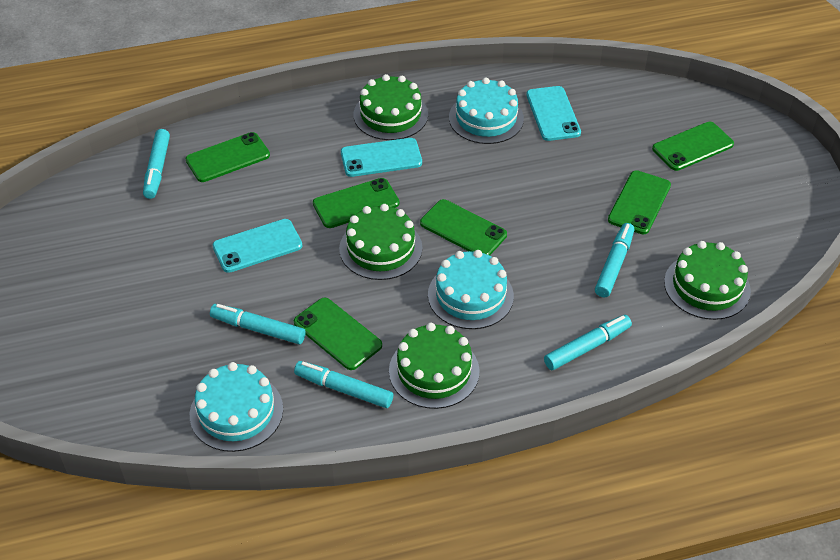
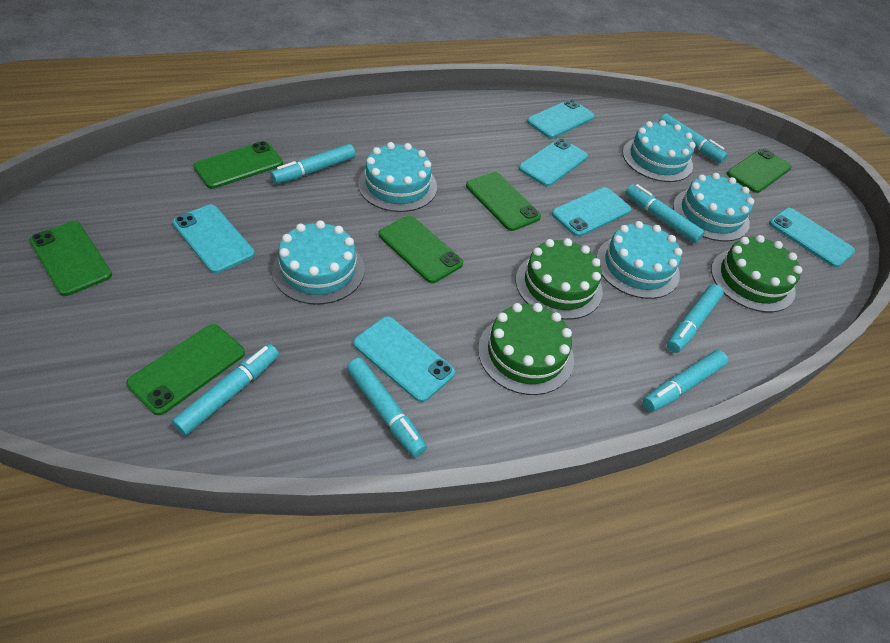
green cake: 4 -> 3
turquoise cake: 3 -> 5
turquoise marker: 5 -> 7
turquoise phone: 3 -> 6

